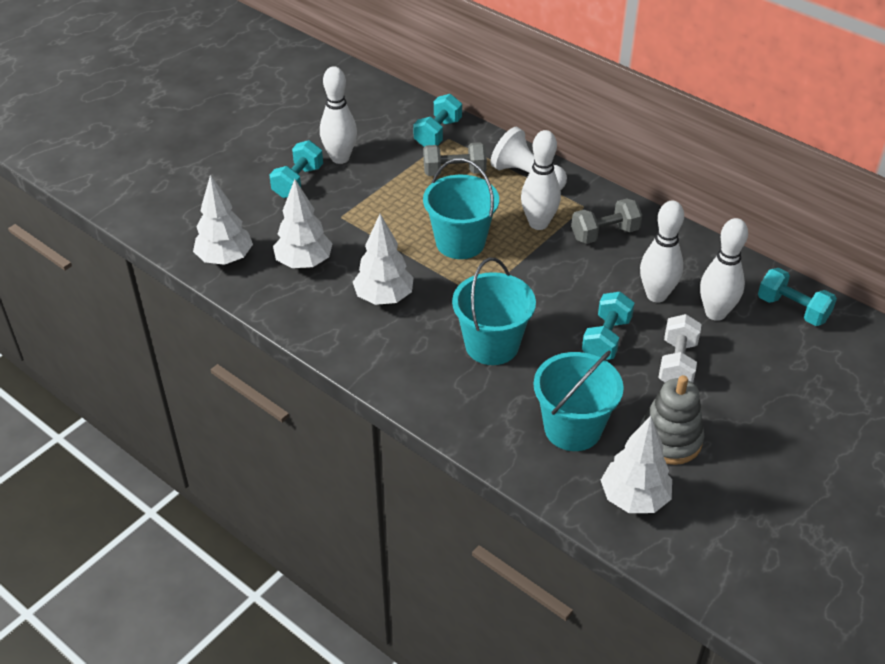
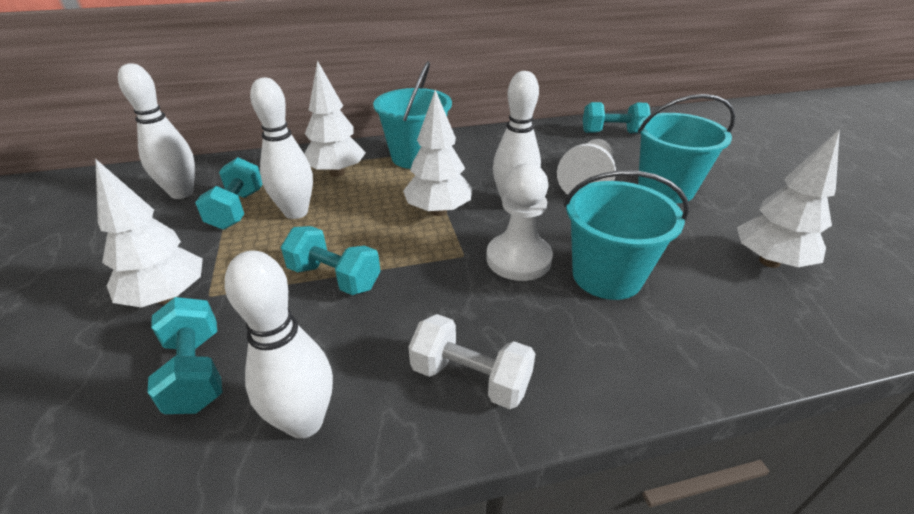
grey dumbbell: 2 -> 0
grey stacking toy: 1 -> 0
white pawn: 1 -> 2

